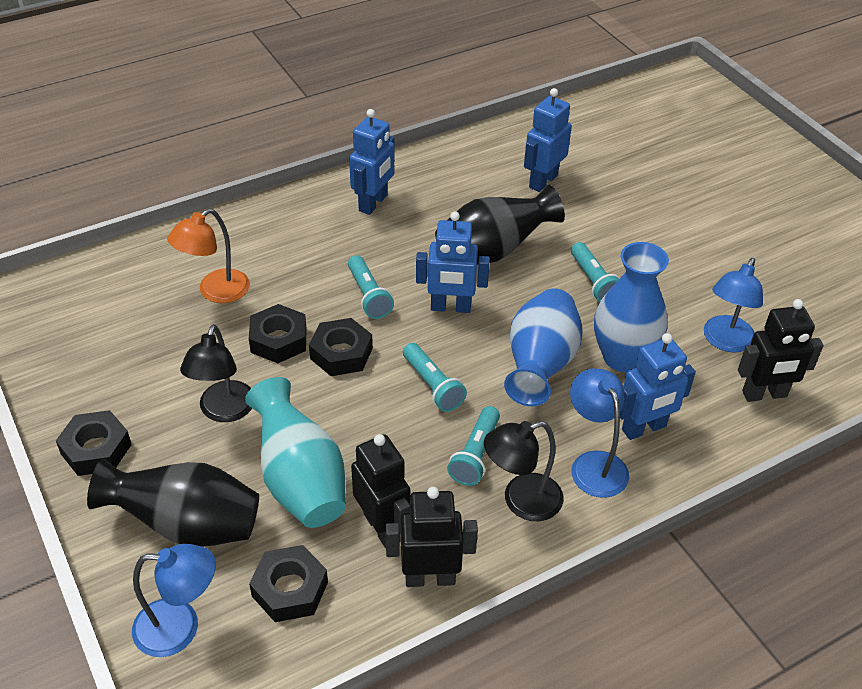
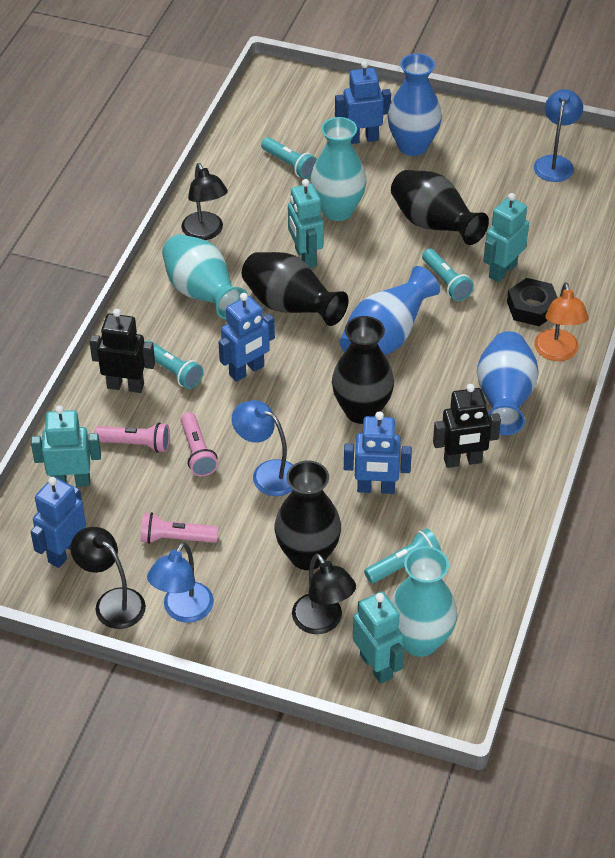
black lamp: 2 -> 3
black nut: 4 -> 1
black robot: 3 -> 2
black vase: 2 -> 4
blue vase: 2 -> 3
pink flashlight: 0 -> 3
turquoise robot: 0 -> 4
turquoise vase: 1 -> 3

